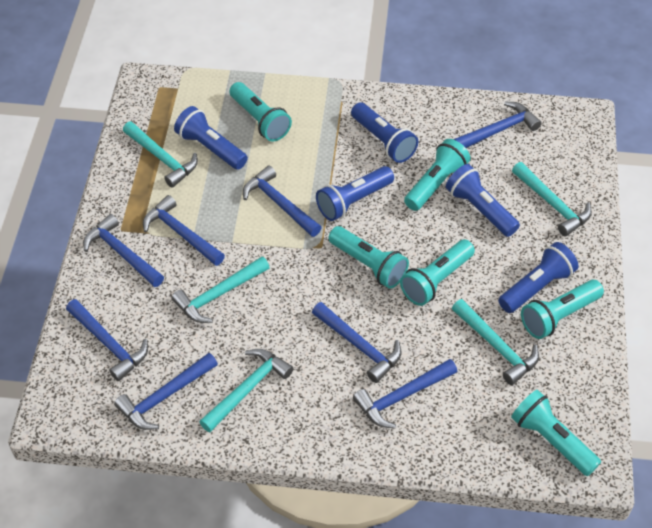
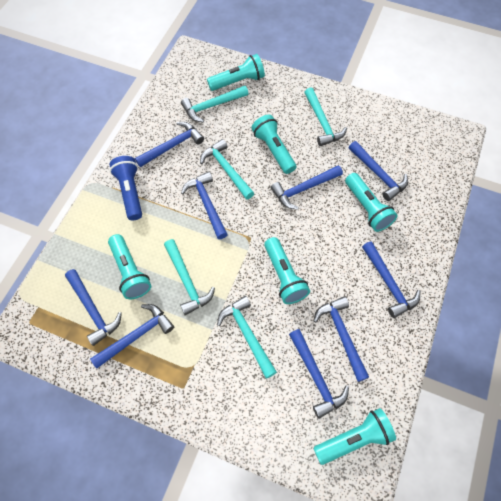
blue flashlight: 5 -> 1
blue hammer: 8 -> 9

